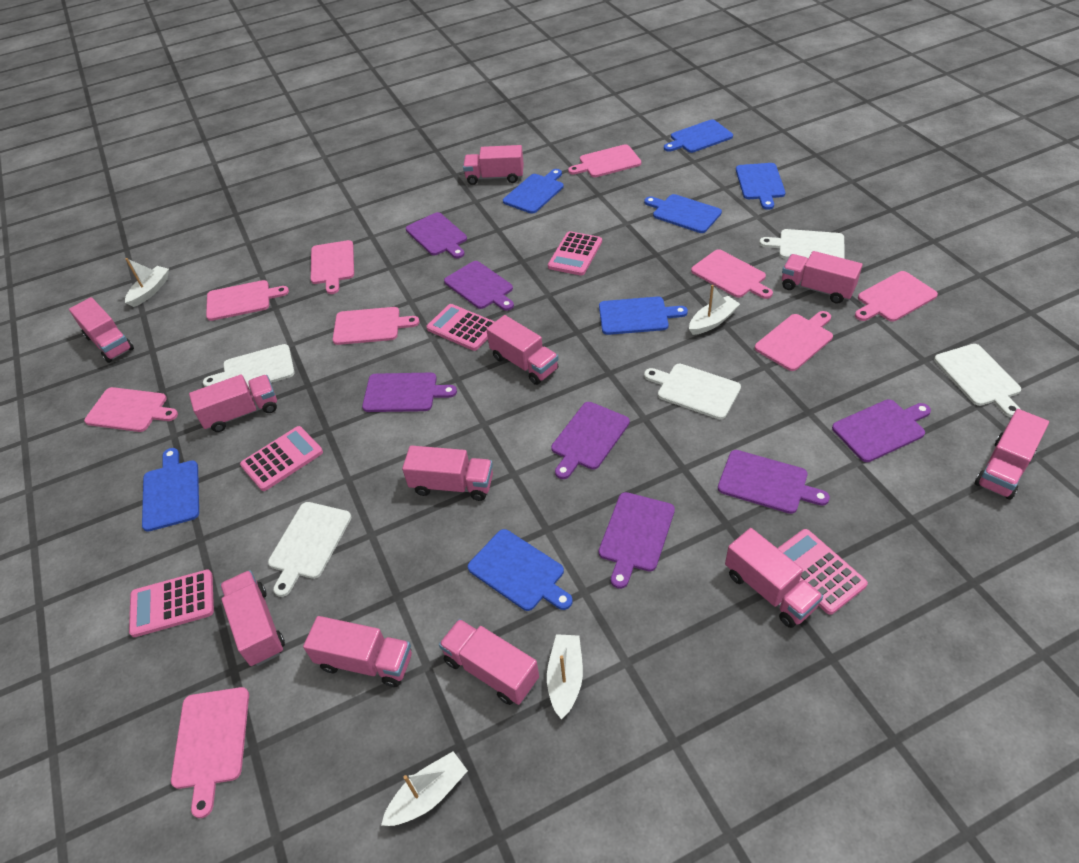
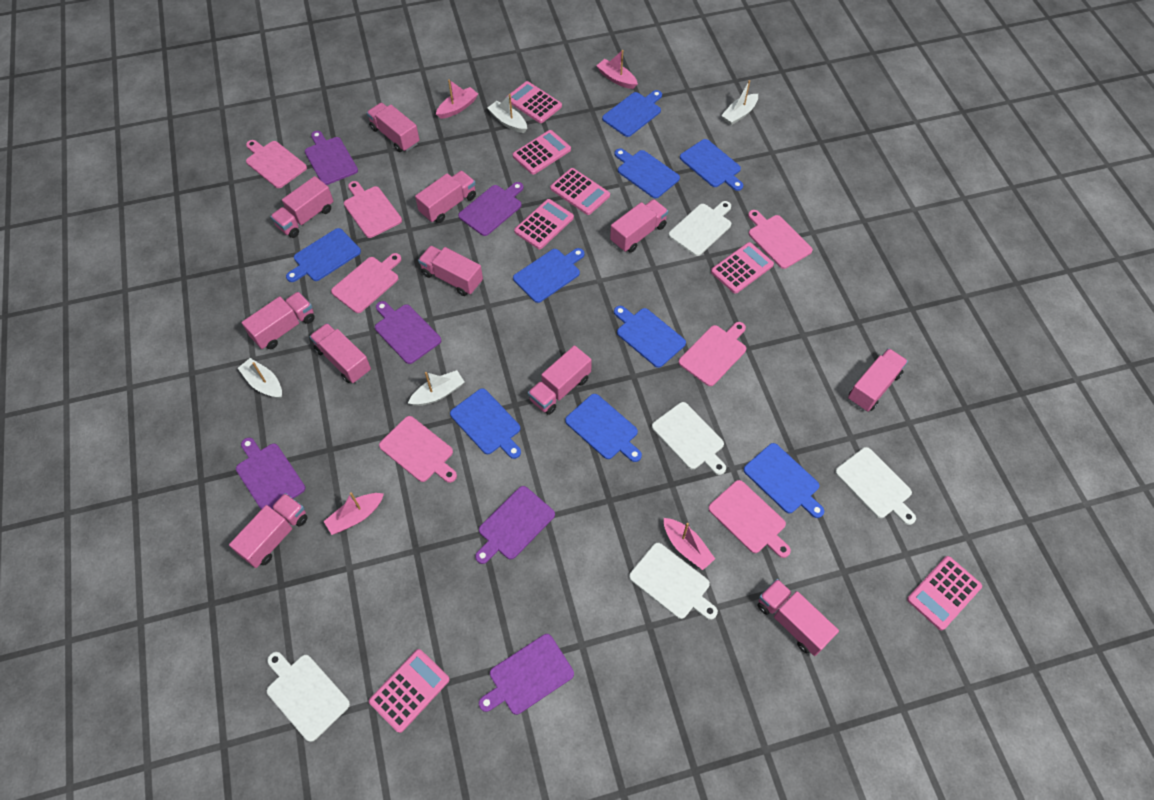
blue cutting board: 7 -> 9
pink boat: 0 -> 4
pink calculator: 5 -> 7
pink cutting board: 9 -> 7
purple cutting board: 7 -> 6

